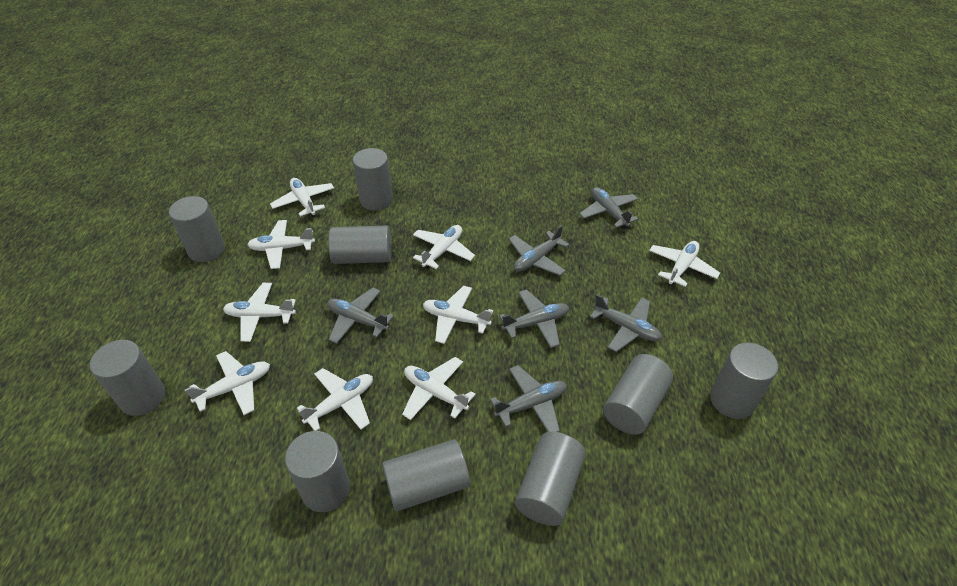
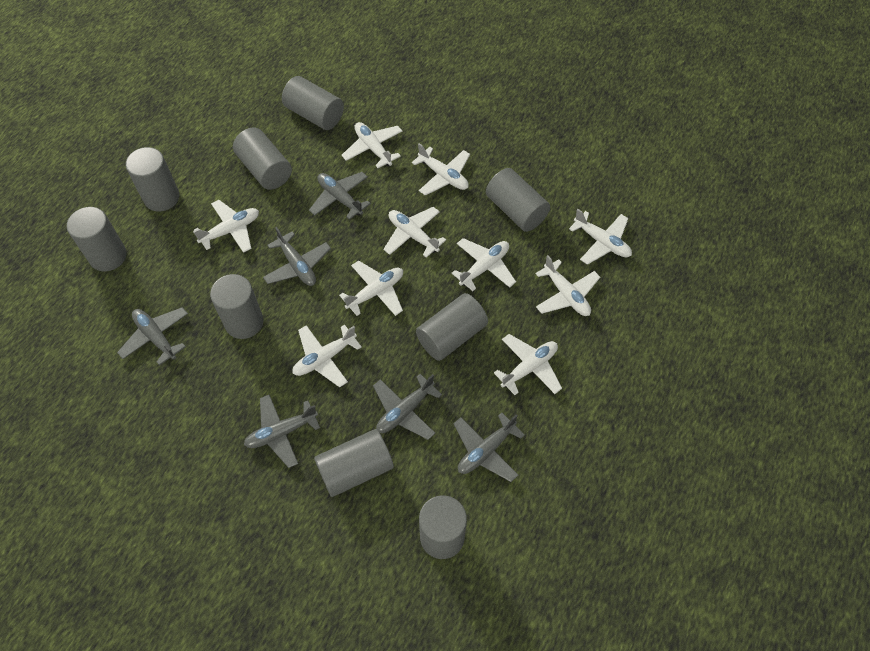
white plane: 9 -> 10

